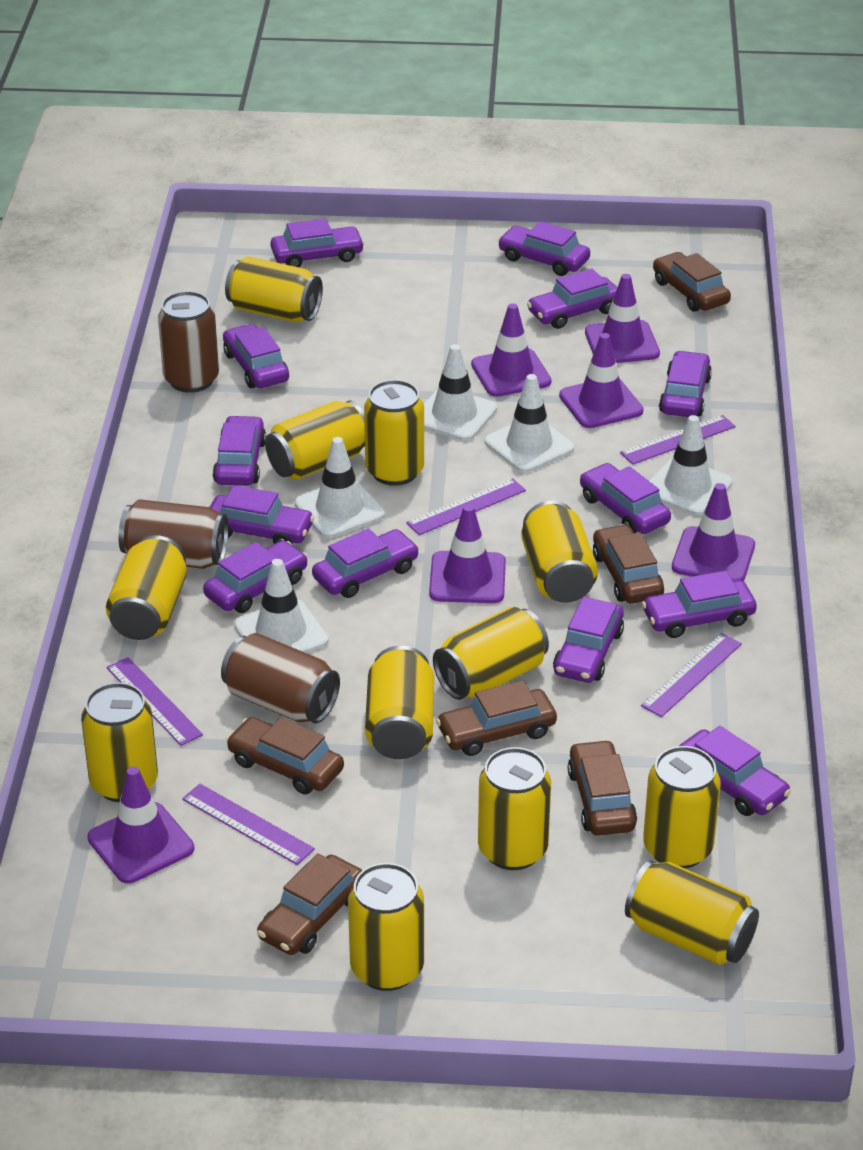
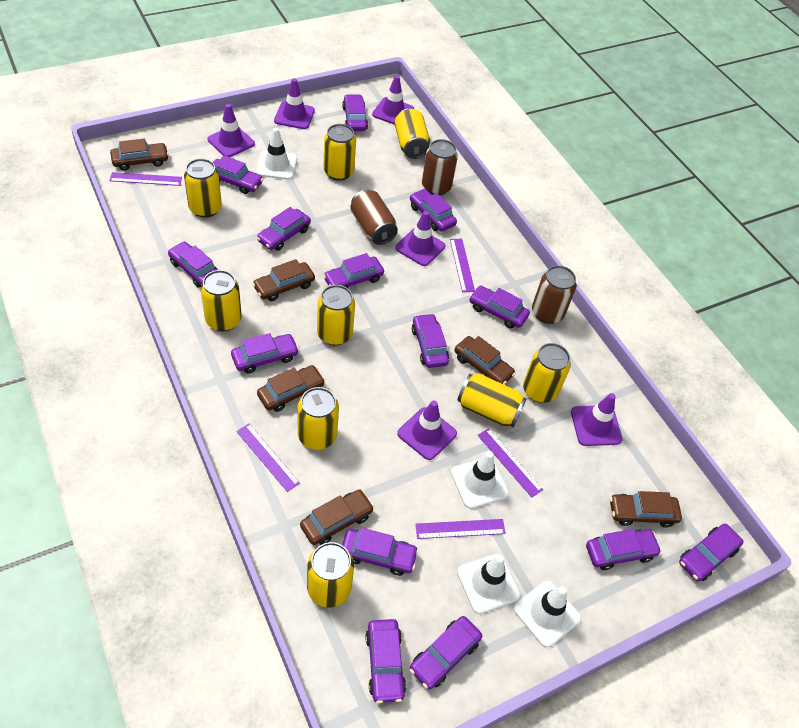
purple car: 13 -> 14
white traffic cone: 5 -> 4
yellow can: 12 -> 9

